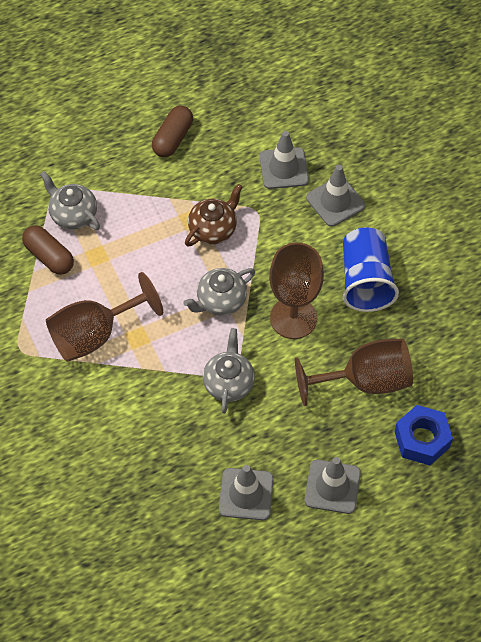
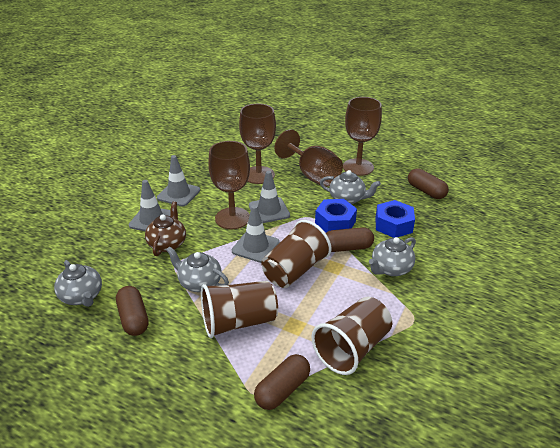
blue cup: 1 -> 0
blue nut: 1 -> 2
brown capsule: 2 -> 4
brown cup: 0 -> 3
brown goblet: 3 -> 4
grey teapot: 3 -> 4

